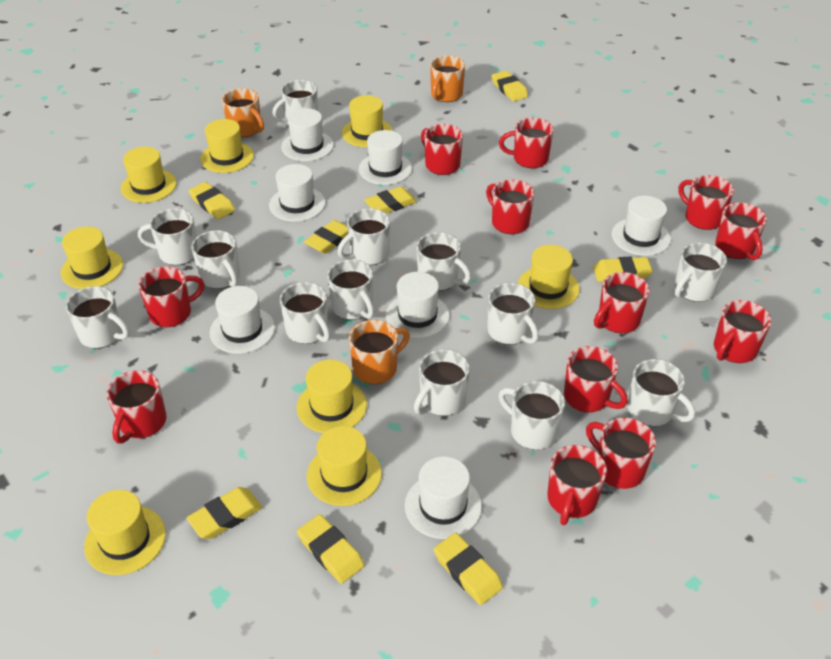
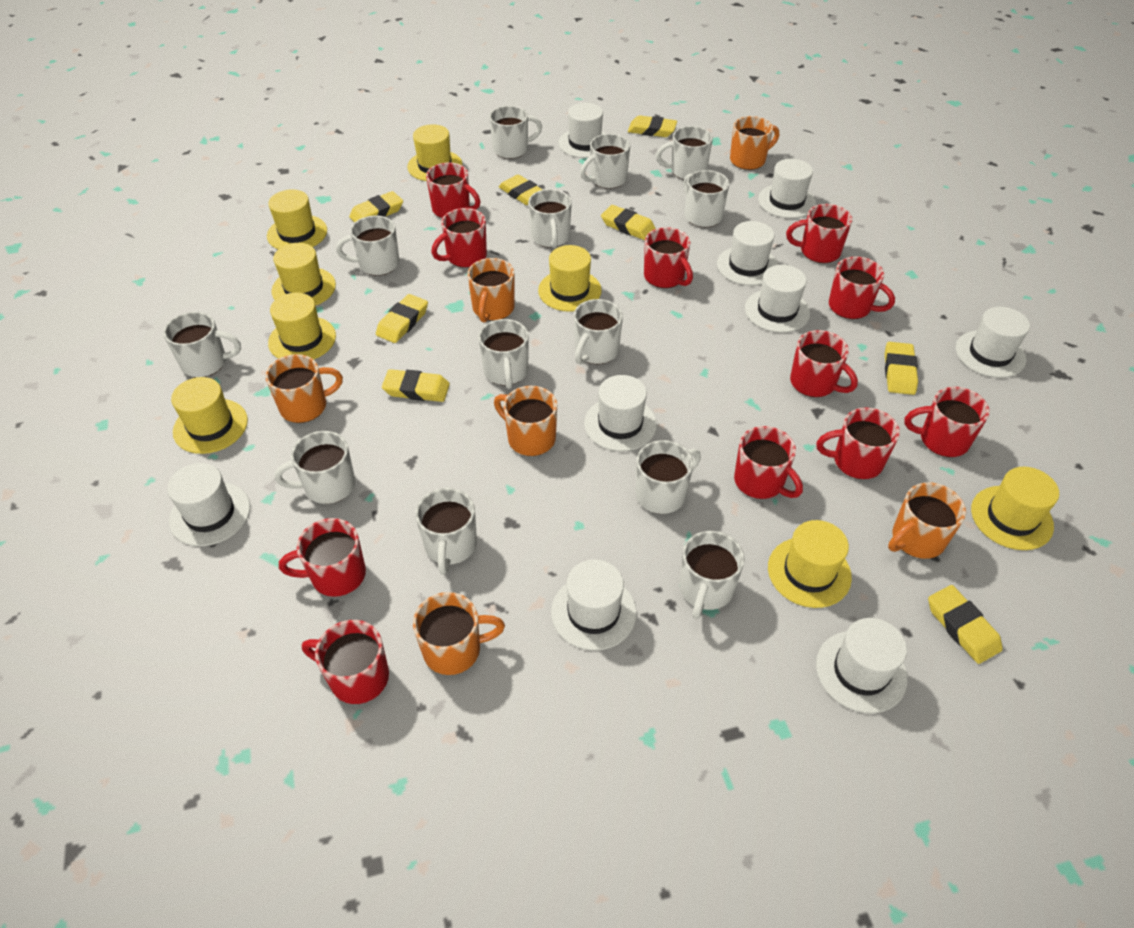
orange mug: 3 -> 6
red mug: 12 -> 11
white hat: 7 -> 9

